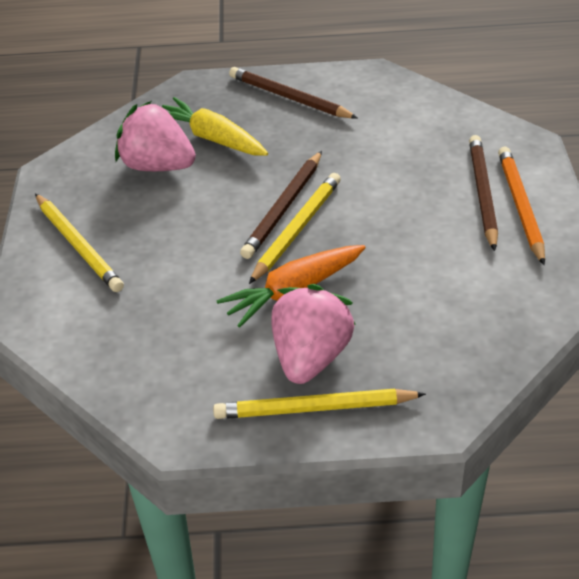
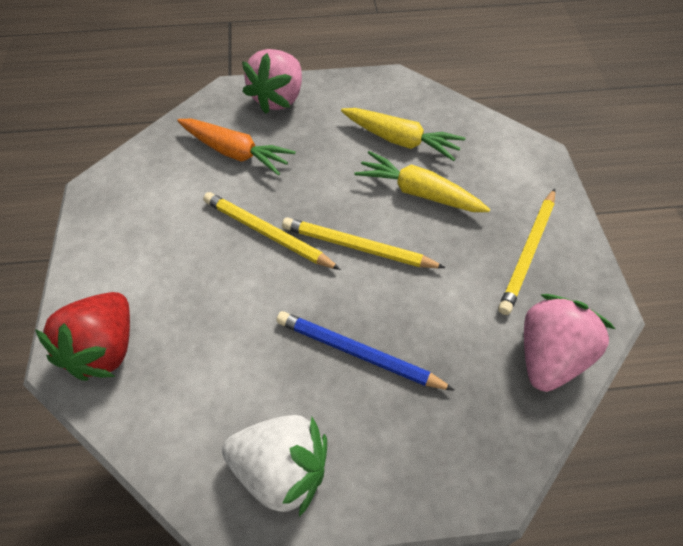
blue pencil: 0 -> 1
brown pencil: 3 -> 0
orange pencil: 1 -> 0
red strawberry: 0 -> 1
white strawberry: 0 -> 1
yellow carrot: 1 -> 2

